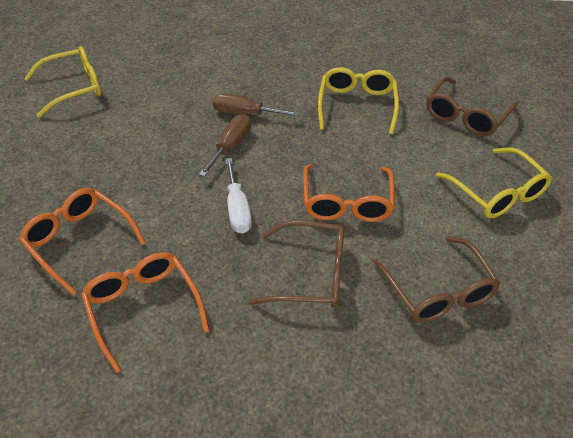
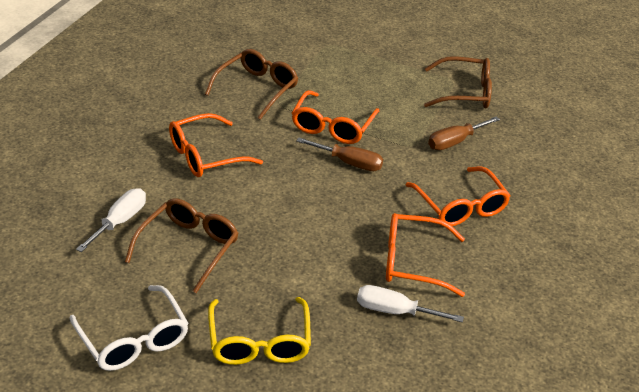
orange glasses: 3 -> 4
white glasses: 0 -> 1
white screwdriver: 1 -> 2
yellow glasses: 3 -> 1

